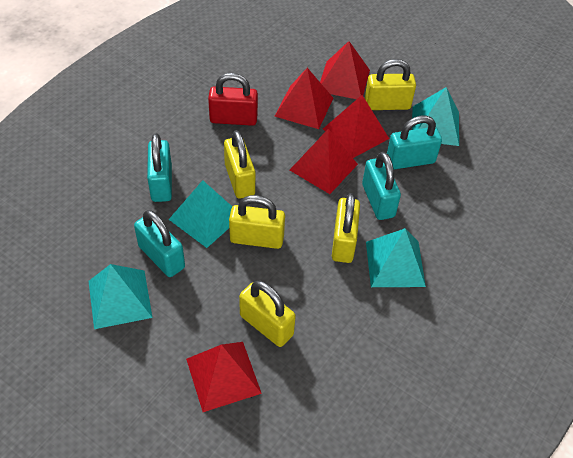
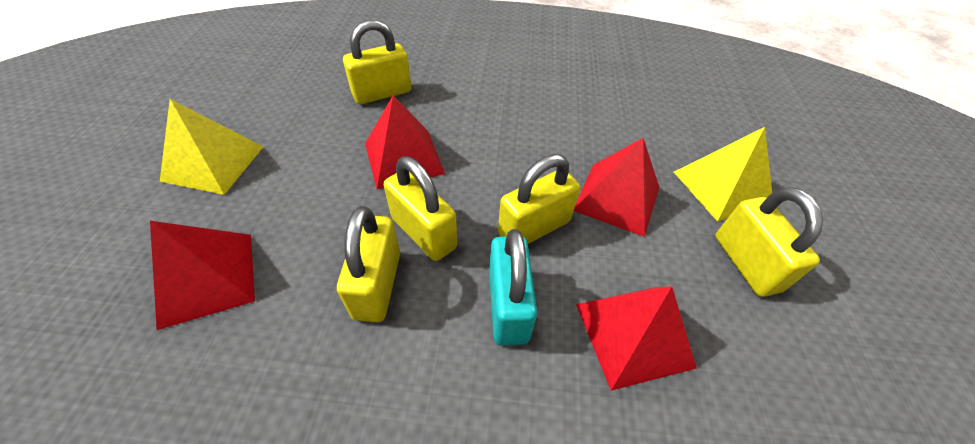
red padlock: 1 -> 0
red pyramid: 5 -> 4
turquoise padlock: 4 -> 1
turquoise pyramid: 4 -> 0
yellow pyramid: 0 -> 2

